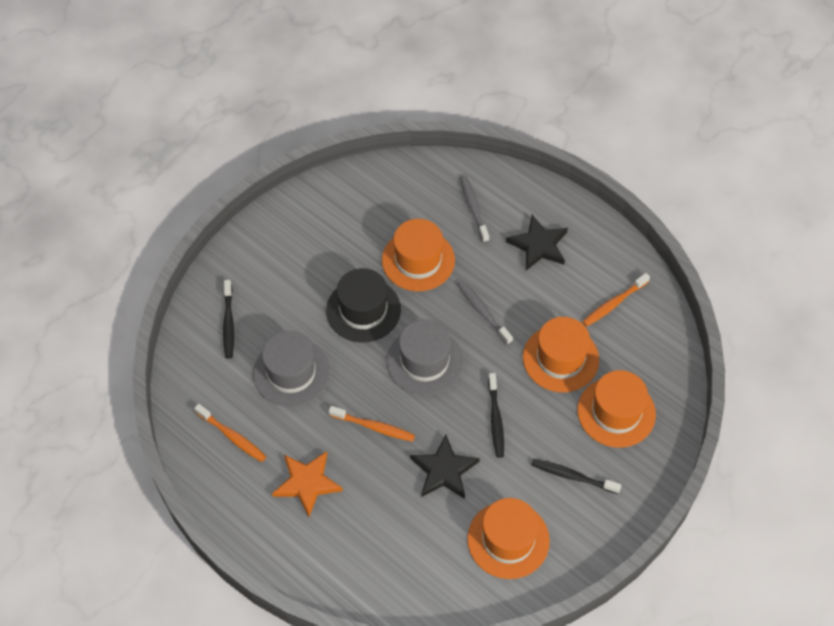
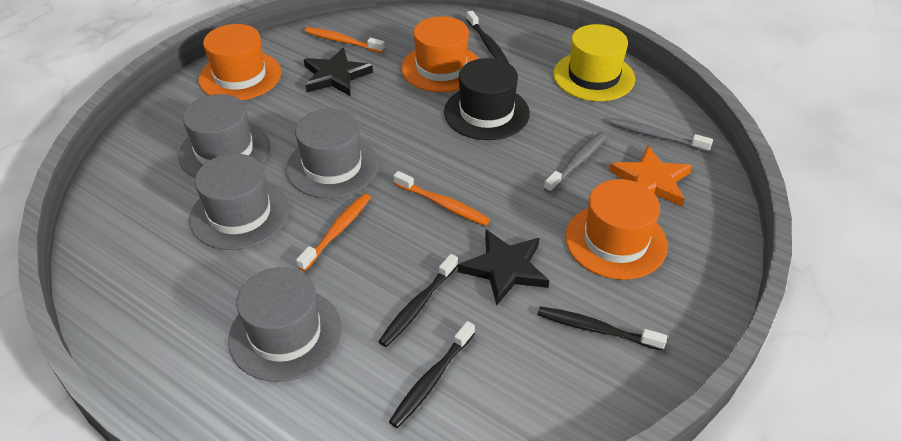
black toothbrush: 3 -> 4
grey hat: 2 -> 4
orange hat: 4 -> 3
yellow hat: 0 -> 1

